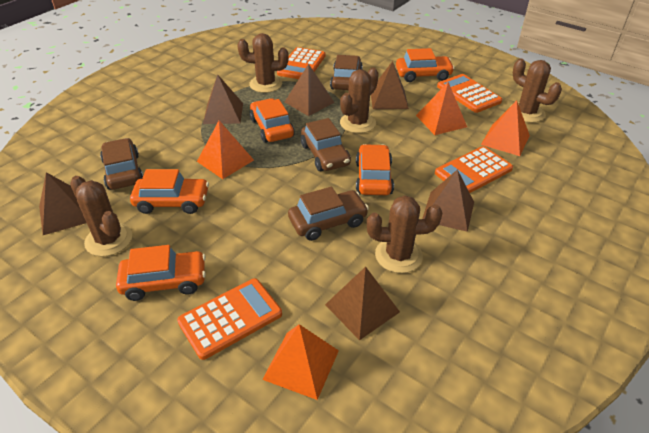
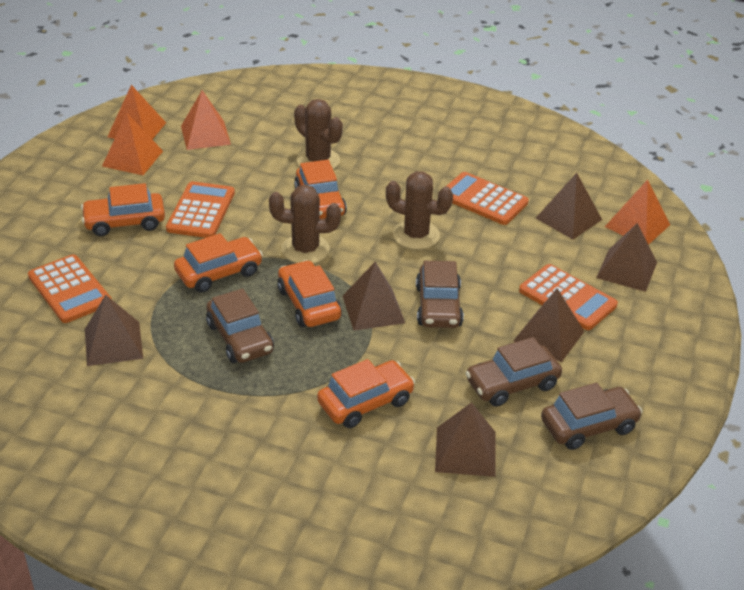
brown cactus: 5 -> 3

